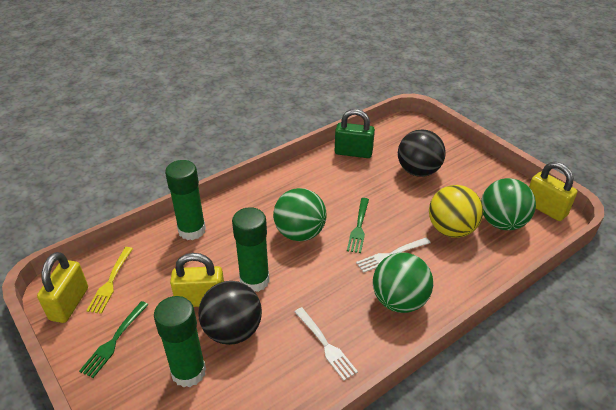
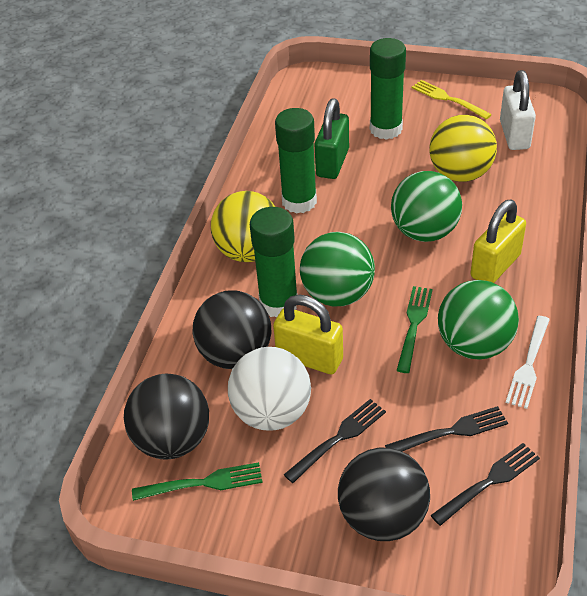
black ball: 2 -> 3
black fork: 0 -> 3
white ball: 0 -> 1
white fork: 2 -> 1
white padlock: 0 -> 1
yellow ball: 1 -> 2
yellow padlock: 3 -> 2

